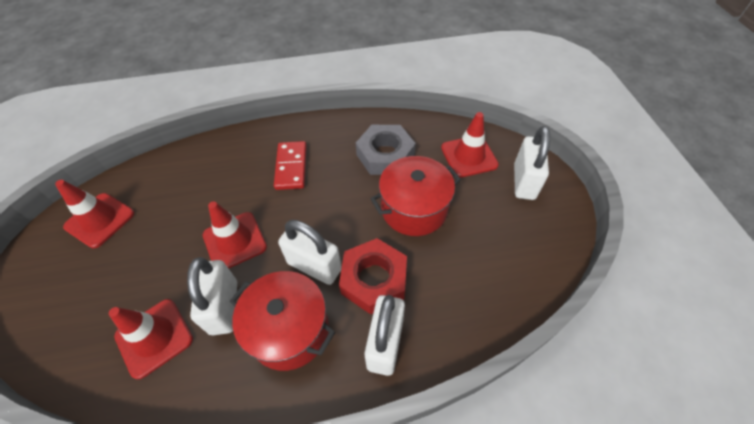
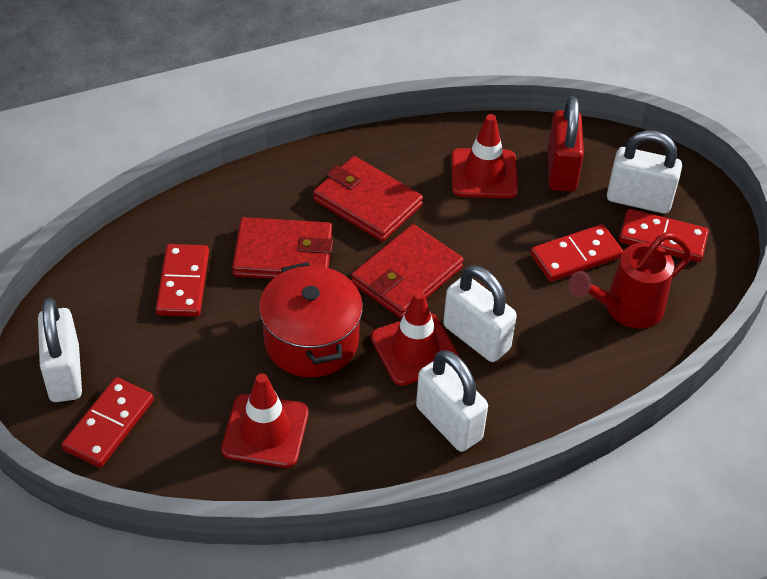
grey nut: 1 -> 0
red domino: 1 -> 4
red nut: 1 -> 0
red padlock: 0 -> 1
red pot: 2 -> 1
red traffic cone: 4 -> 3
red wallet: 0 -> 3
red watering can: 0 -> 1

